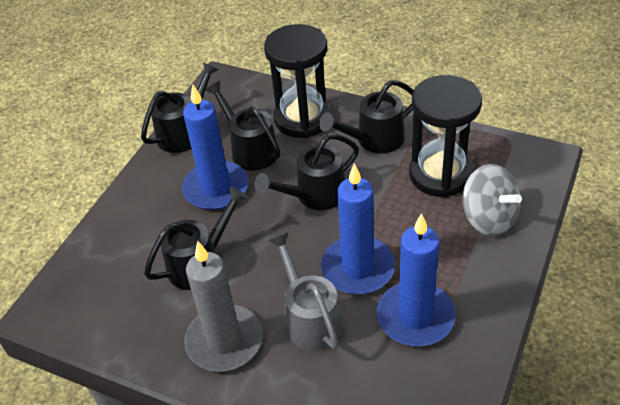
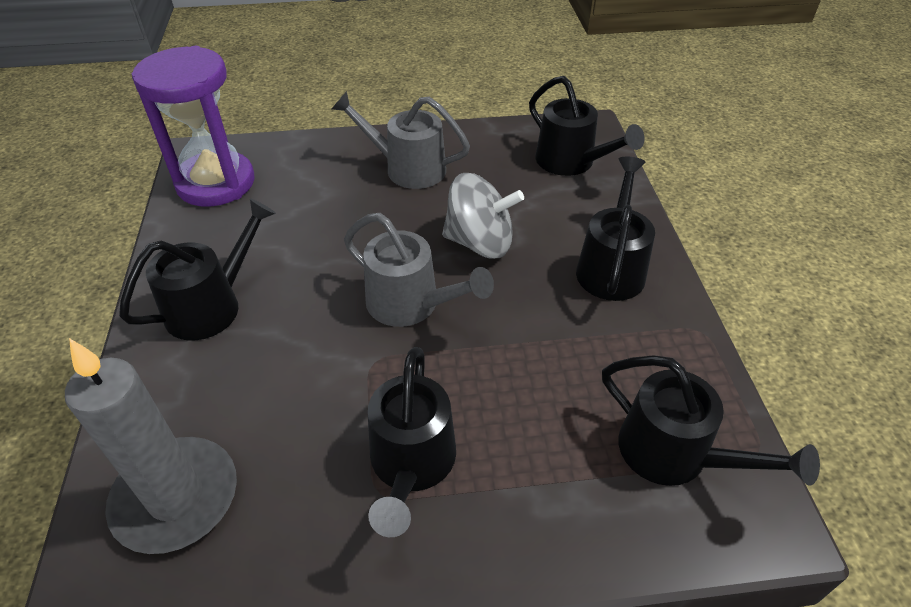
black hourglass: 2 -> 0
blue candle: 3 -> 0
grey watering can: 1 -> 2
purple hourglass: 0 -> 1

